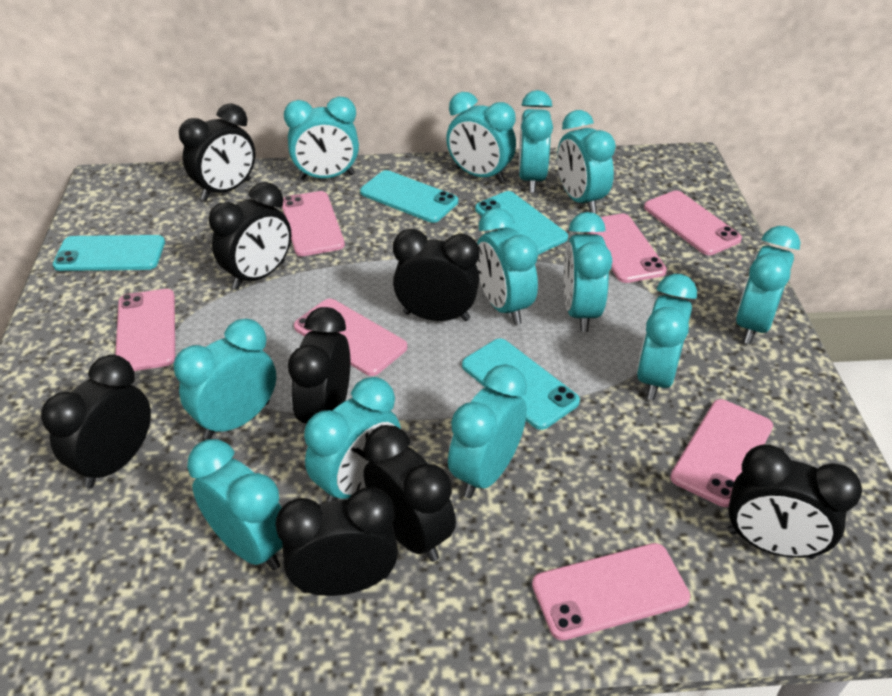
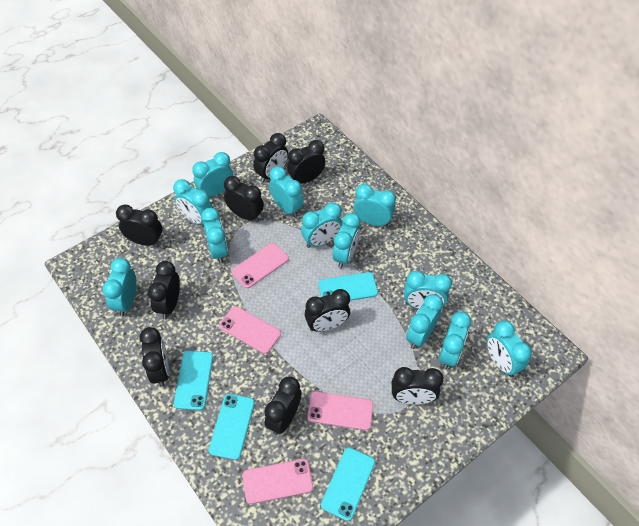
black clock: 8 -> 9
pink phone: 7 -> 4

